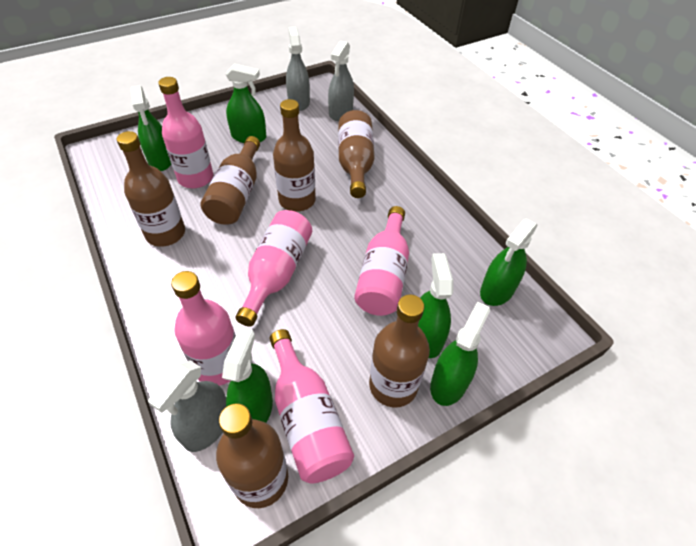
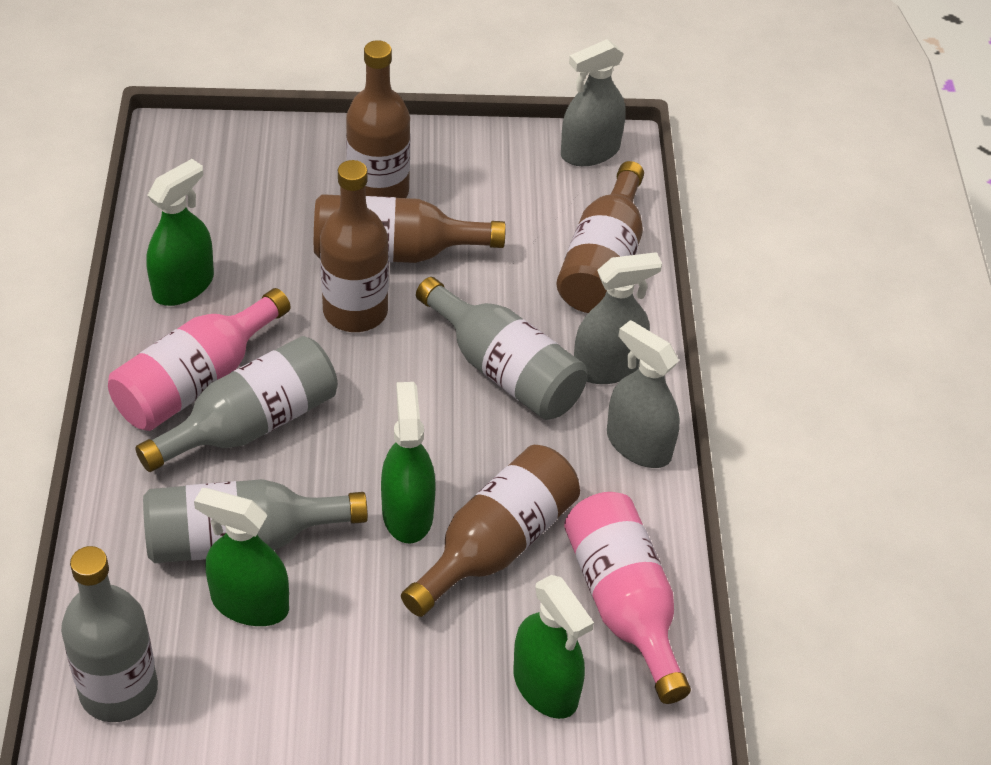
brown bottle: 6 -> 5
green spray bottle: 6 -> 4
grey bottle: 0 -> 4
pink bottle: 5 -> 2

